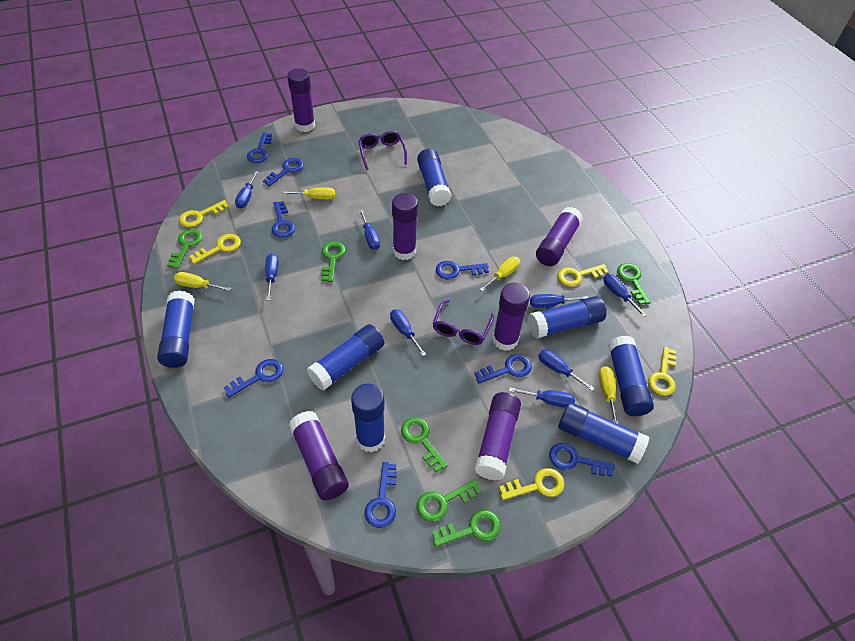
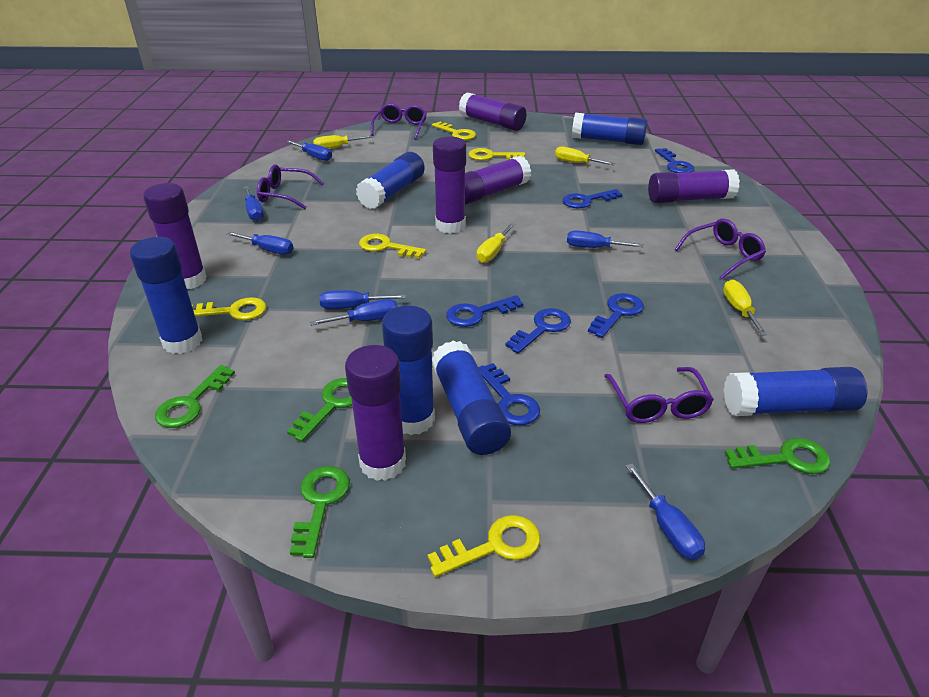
blue glue stick: 7 -> 6
blue key: 8 -> 6
blue screwdriver: 8 -> 7
green key: 6 -> 4
purple glasses: 2 -> 4

